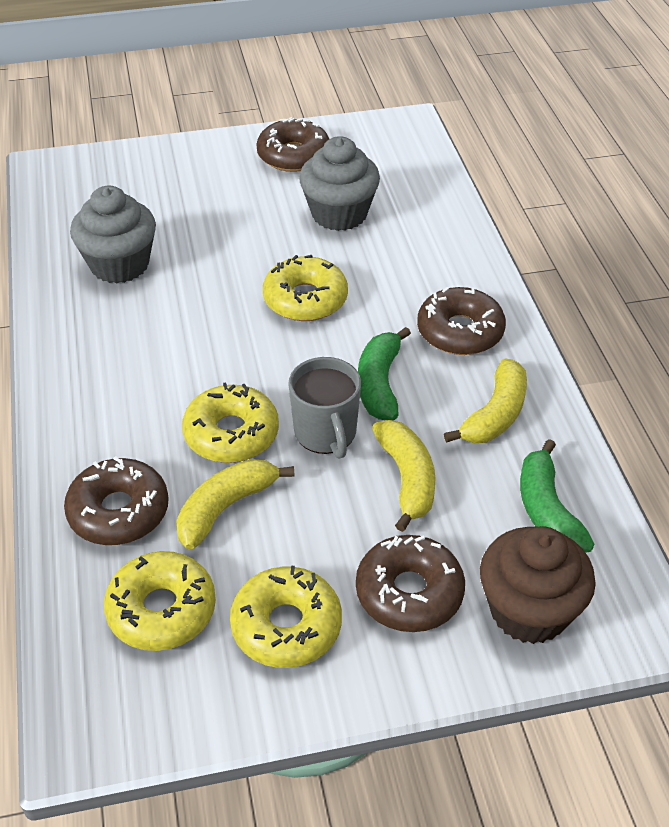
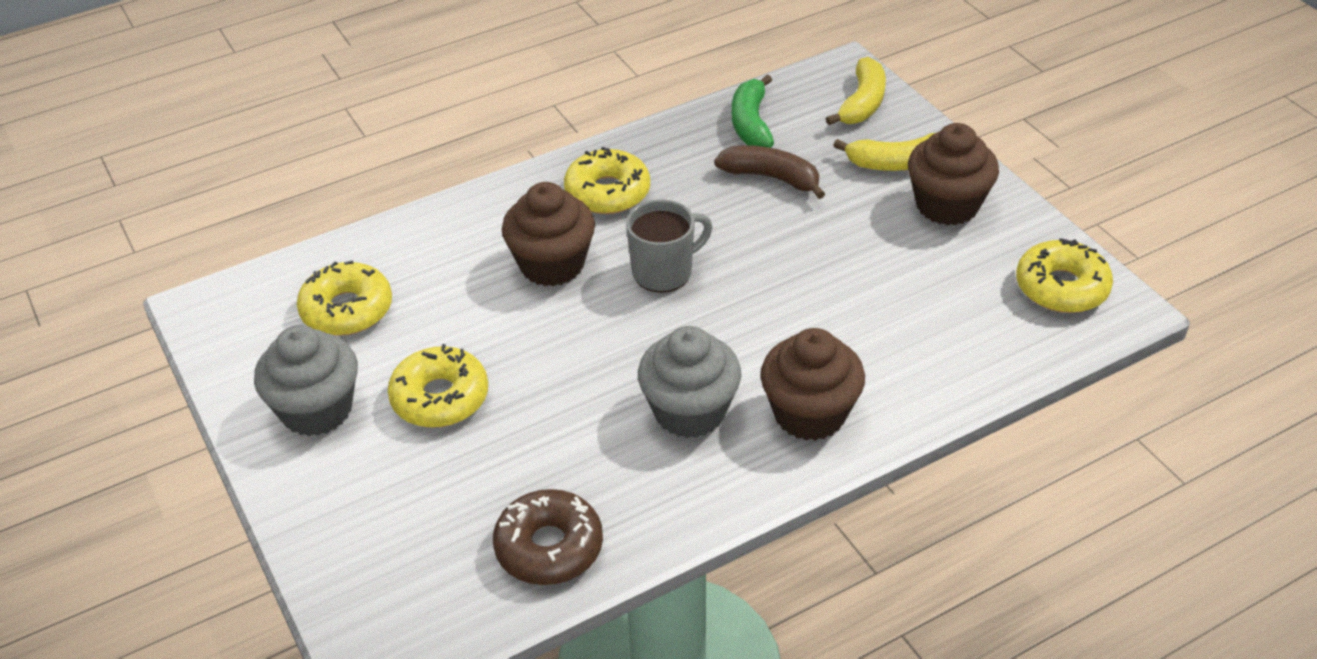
brown banana: 0 -> 1
brown cupcake: 1 -> 3
brown donut: 4 -> 1
green banana: 2 -> 1
yellow banana: 3 -> 2

